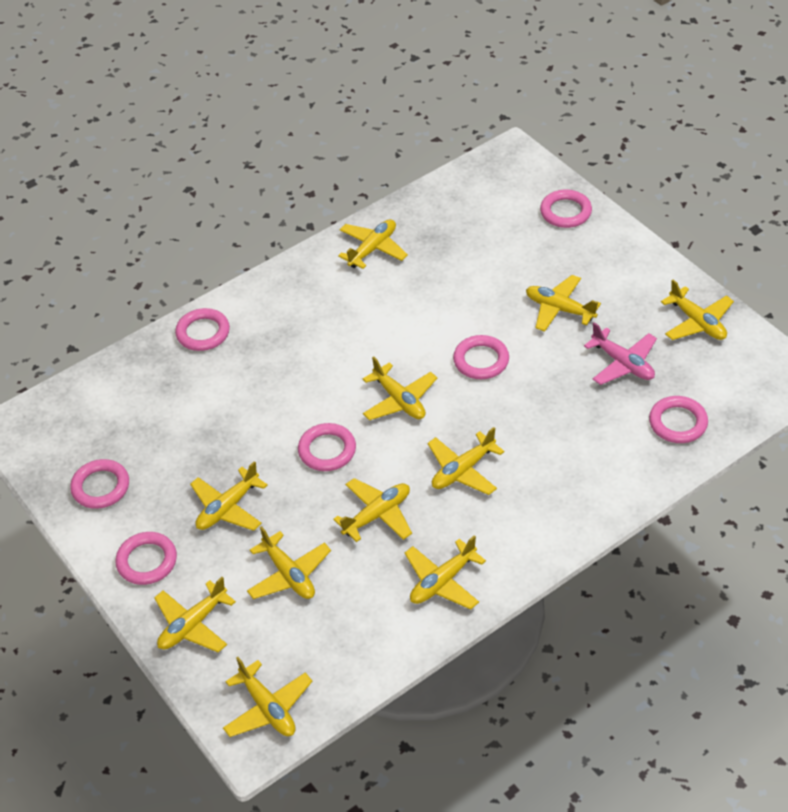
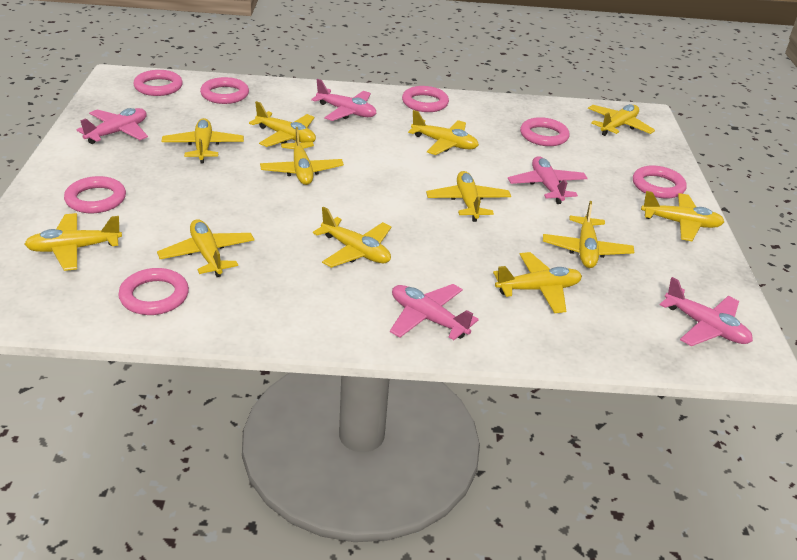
pink plane: 1 -> 5
yellow plane: 11 -> 12

